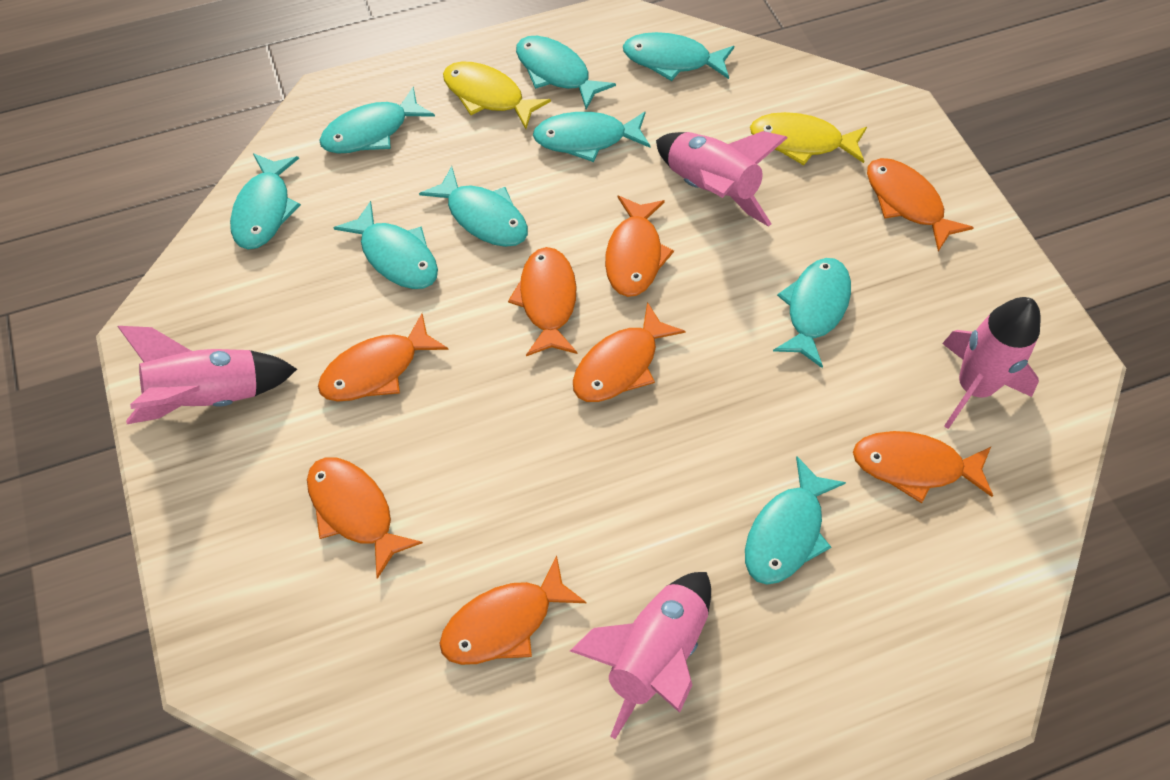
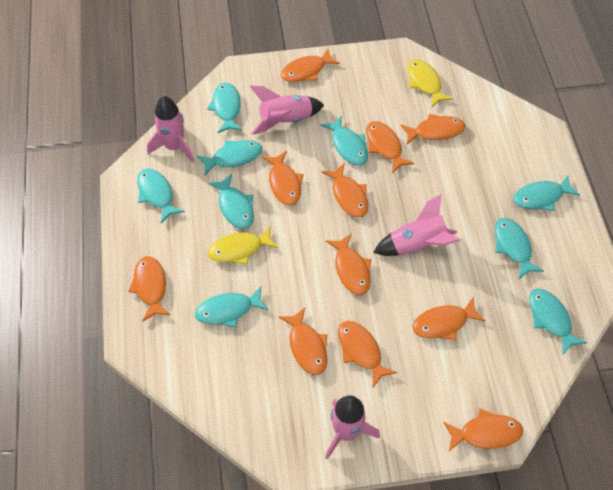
orange fish: 8 -> 11

